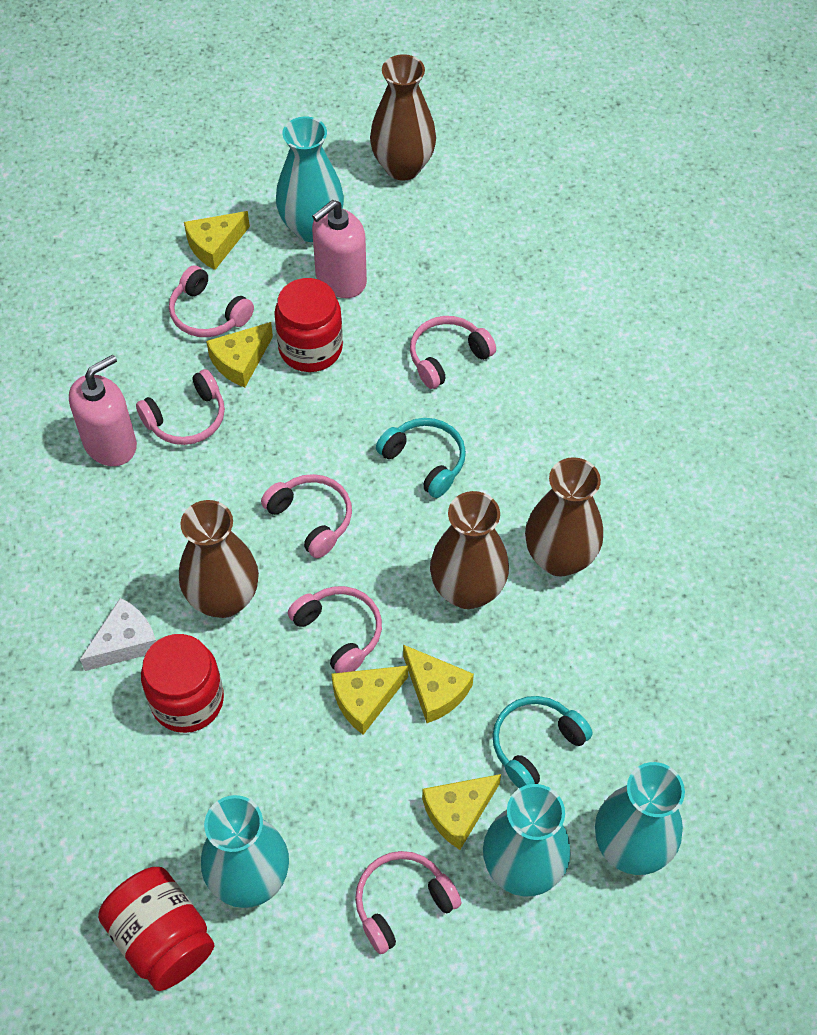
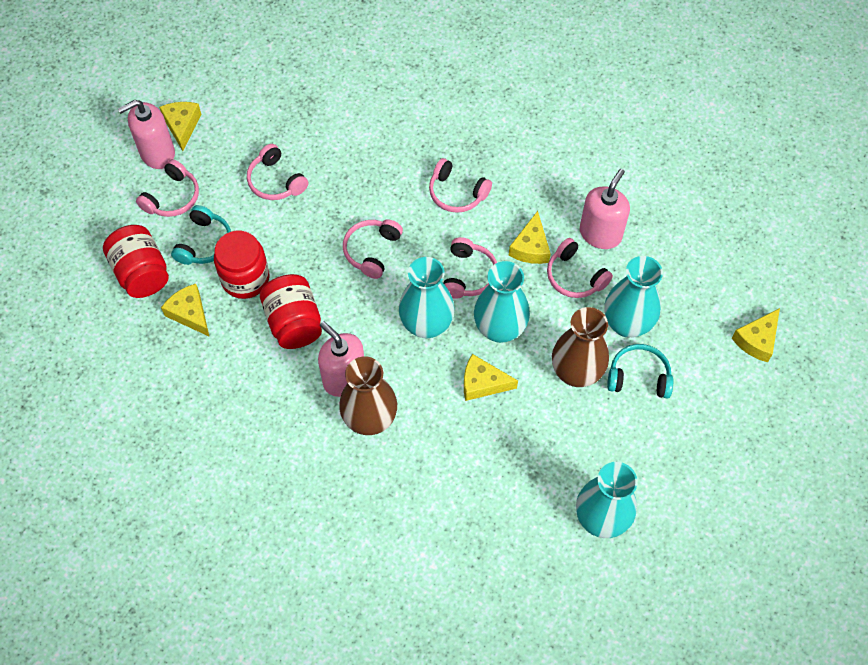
brown vase: 4 -> 2
pink soap dispenser: 2 -> 3
white cheese: 1 -> 0

